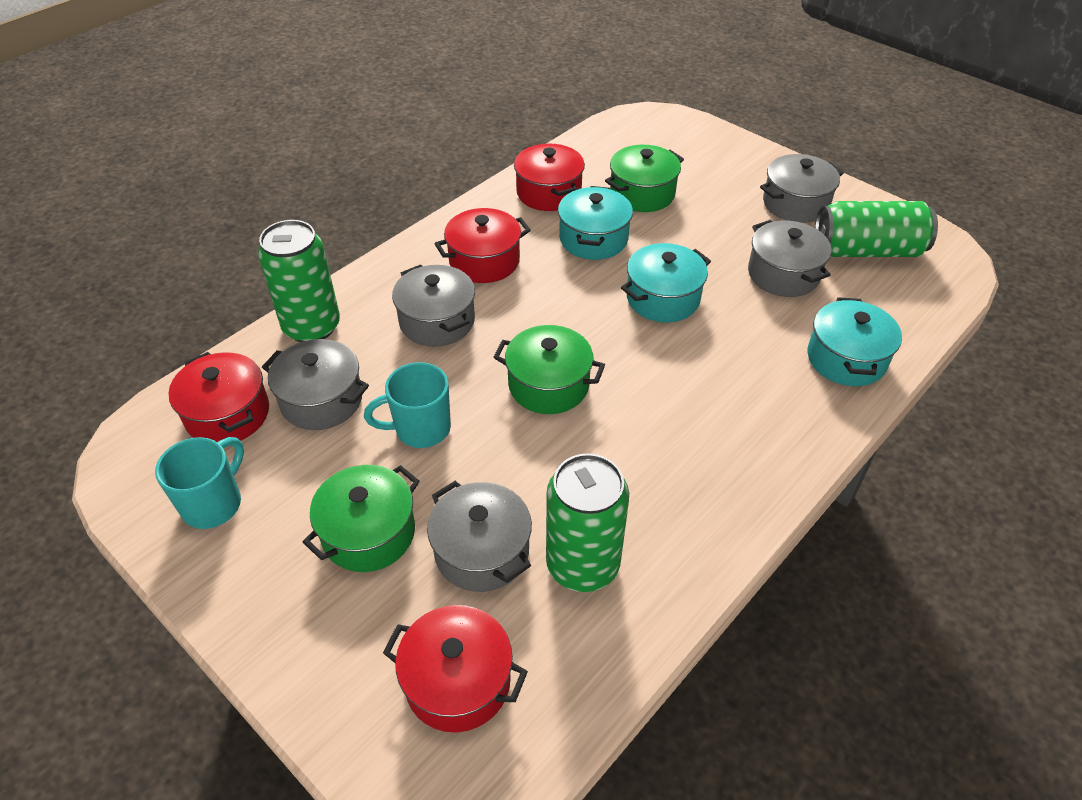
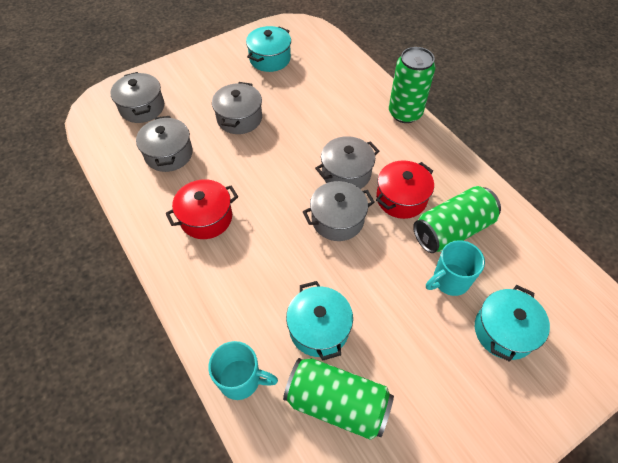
green pot: 3 -> 0
red pot: 4 -> 2

